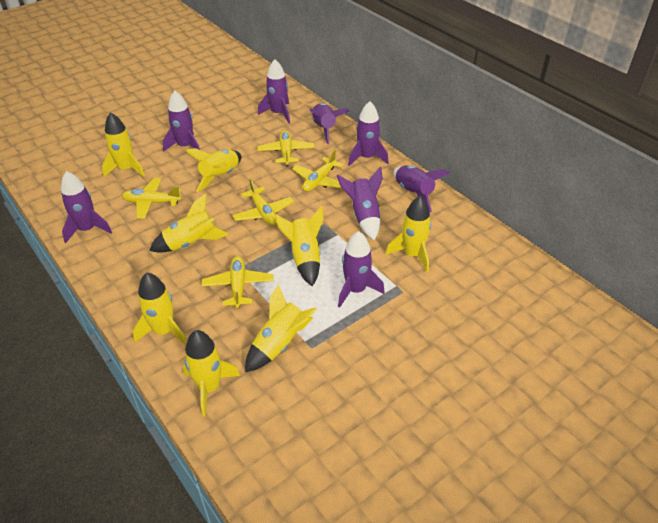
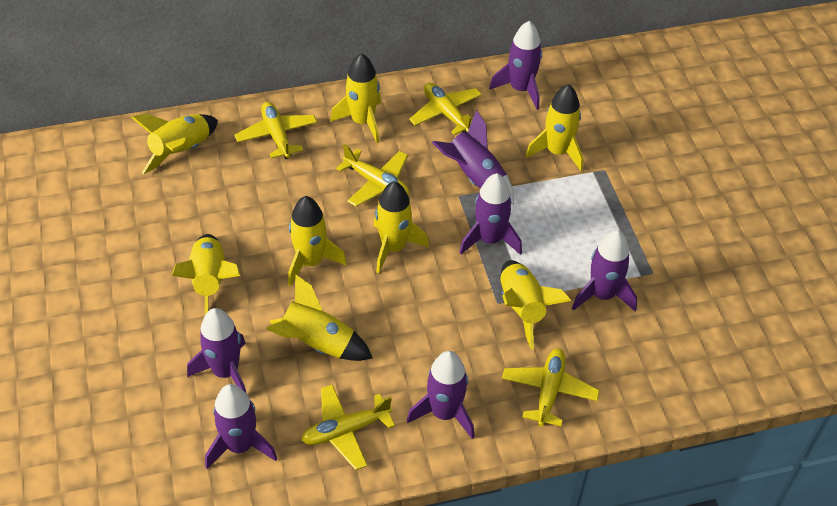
purple rocket: 8 -> 7

